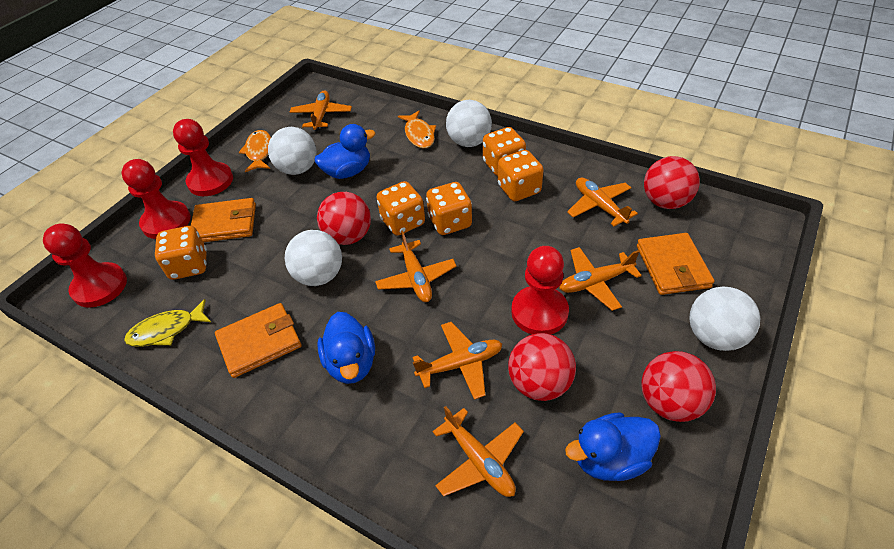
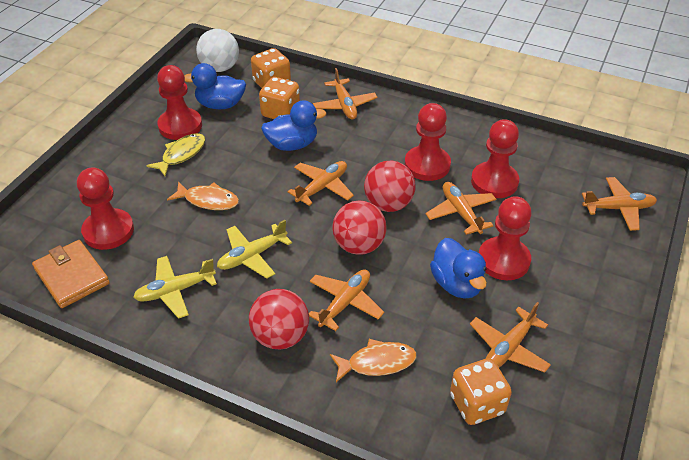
orange dice: 5 -> 3
orange wallet: 3 -> 1
red ball: 4 -> 3
red pawn: 4 -> 5
white ball: 4 -> 1
yellow plane: 0 -> 2

